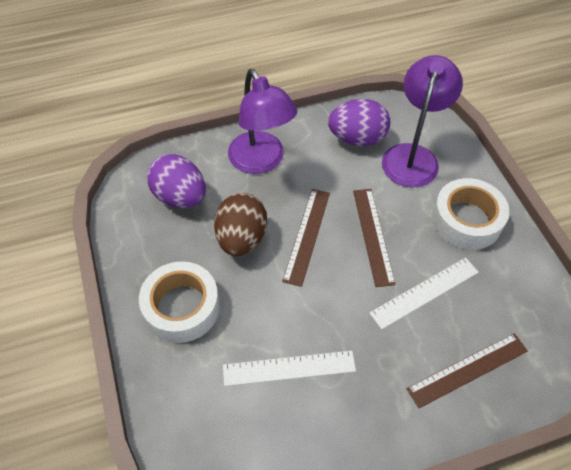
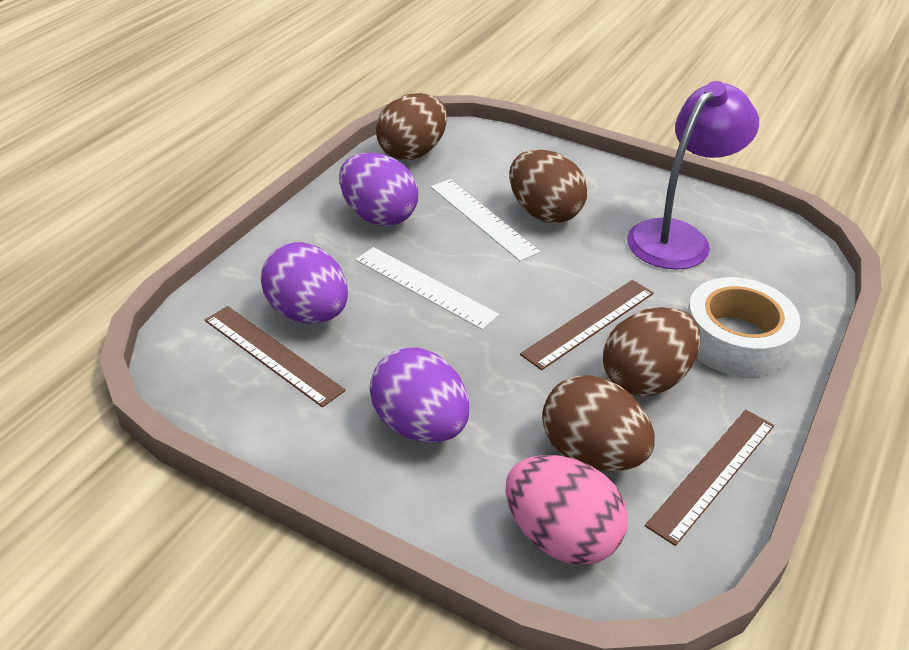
brown egg: 1 -> 4
pink egg: 0 -> 1
purple egg: 2 -> 3
purple lamp: 2 -> 1
white tape: 2 -> 1

